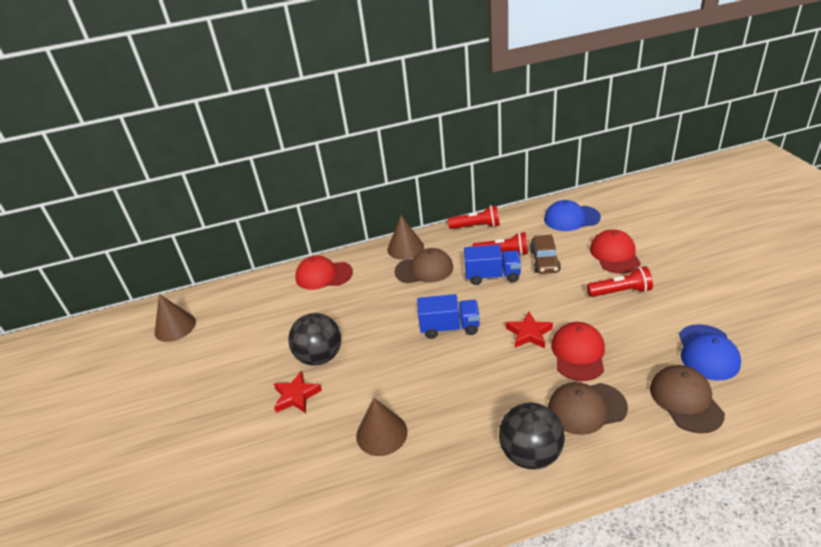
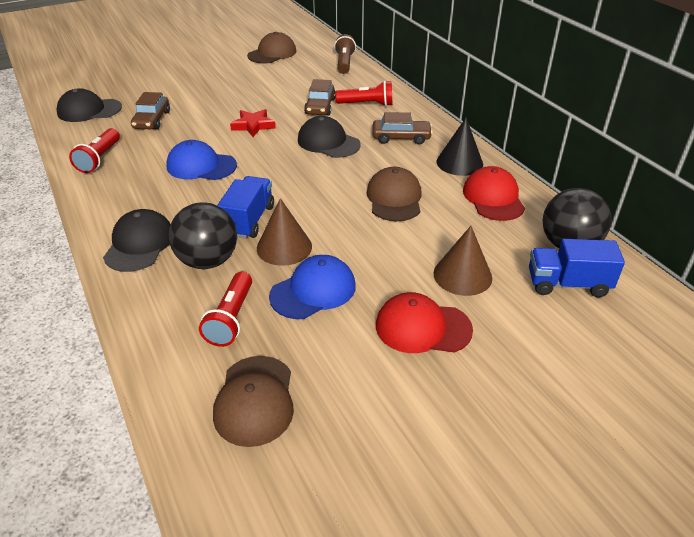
black cap: 0 -> 3
black cone: 0 -> 1
brown car: 1 -> 3
brown cone: 3 -> 2
brown flashlight: 0 -> 1
red cap: 3 -> 2
red star: 2 -> 1

